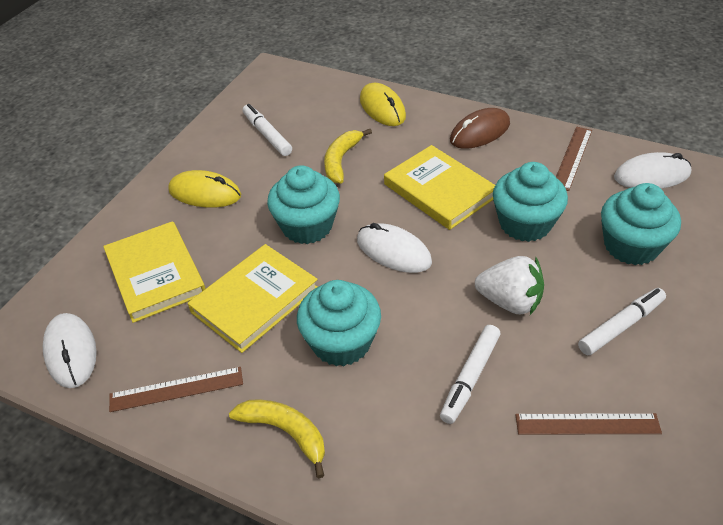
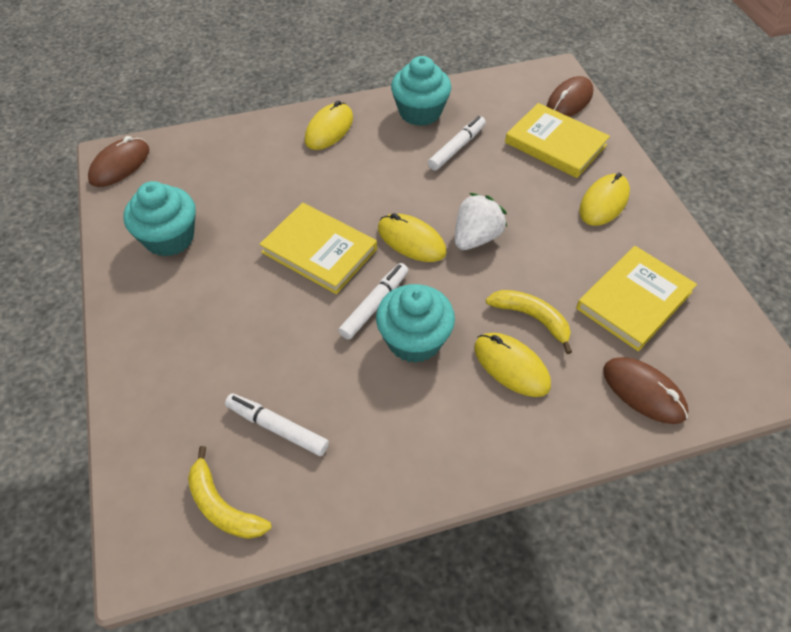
brown mouse: 1 -> 3
brown ruler: 3 -> 0
turquoise cupcake: 4 -> 3
white mouse: 3 -> 0
yellow mouse: 2 -> 4

